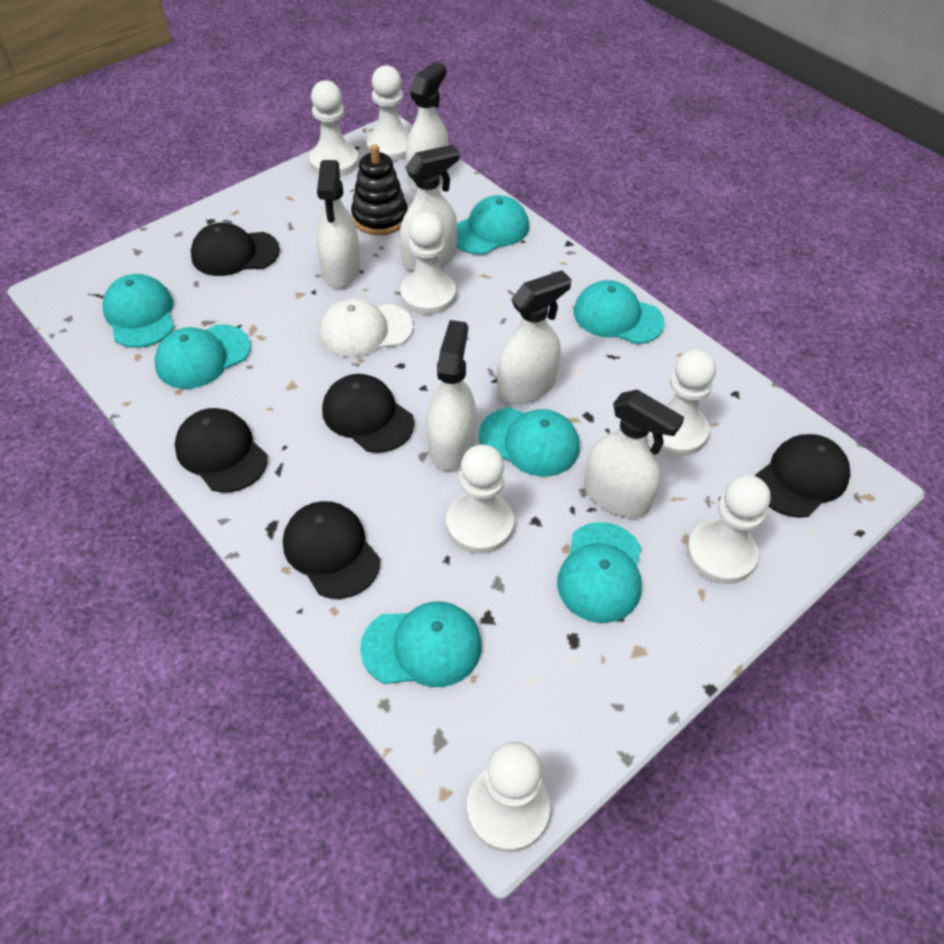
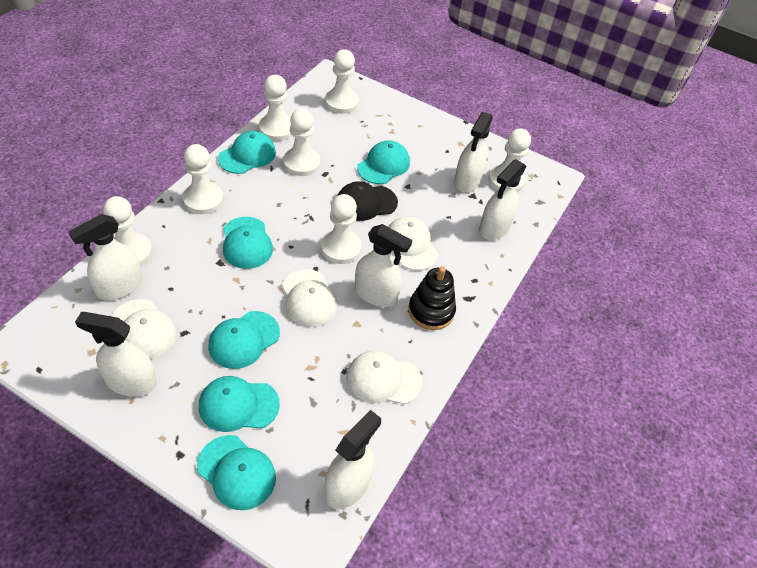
black cap: 5 -> 1
turquoise cap: 7 -> 6
white cap: 1 -> 4

